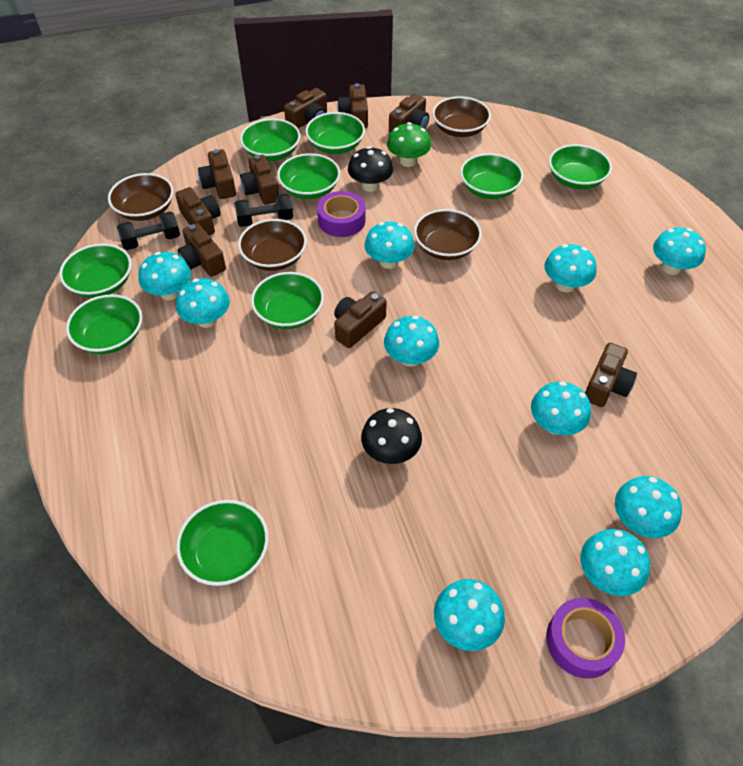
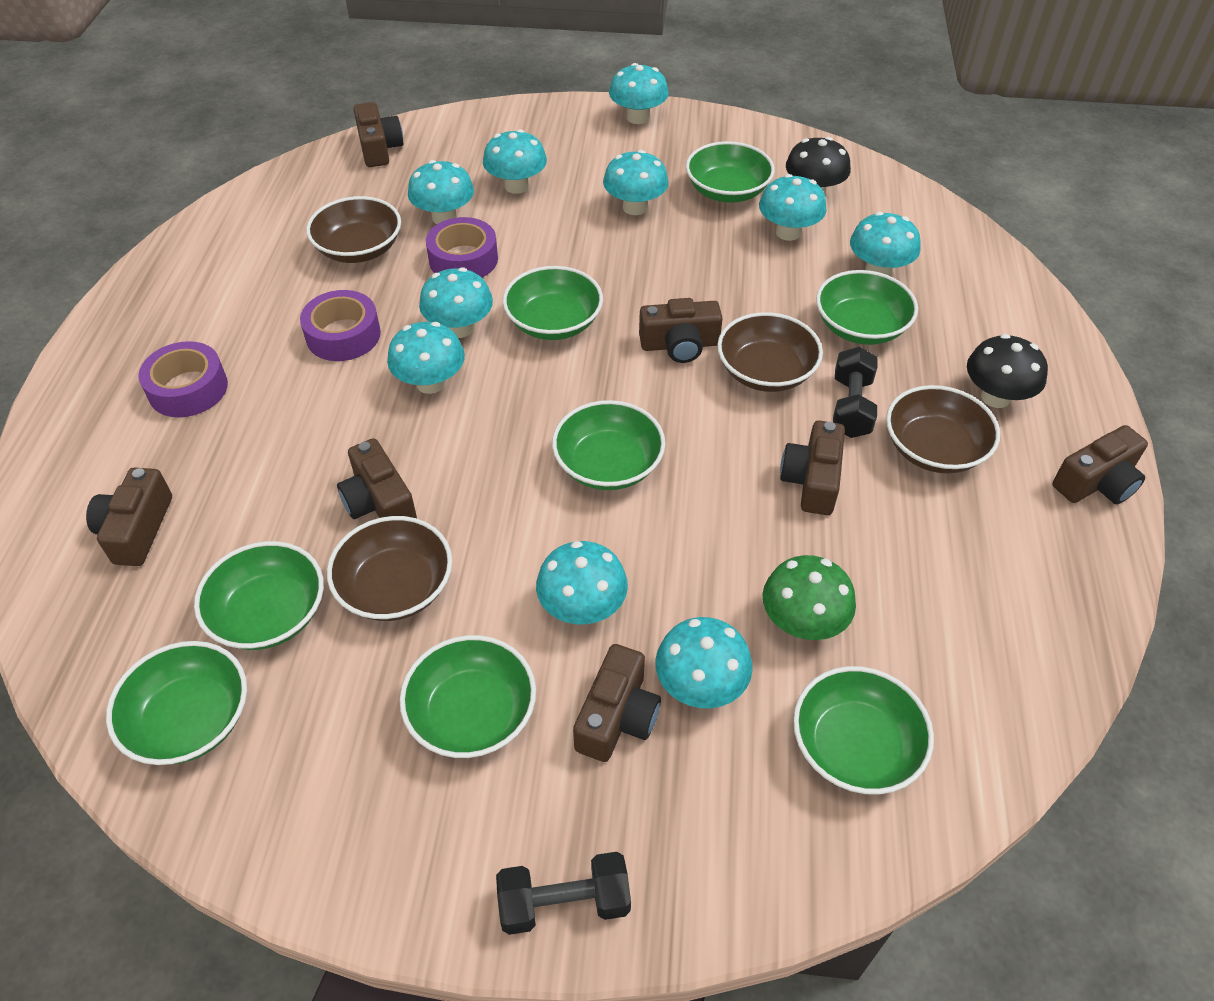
brown camera: 9 -> 7
green bowl: 9 -> 8
purple tape: 2 -> 3

